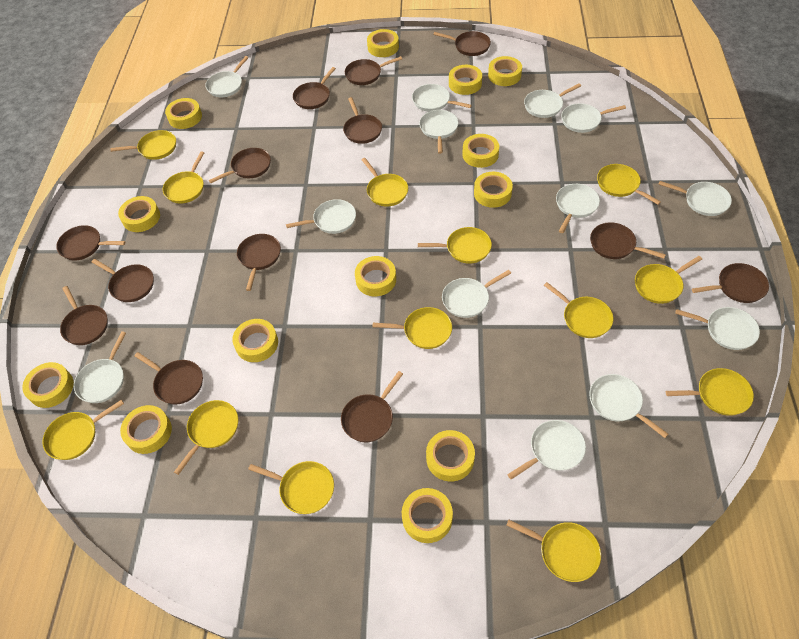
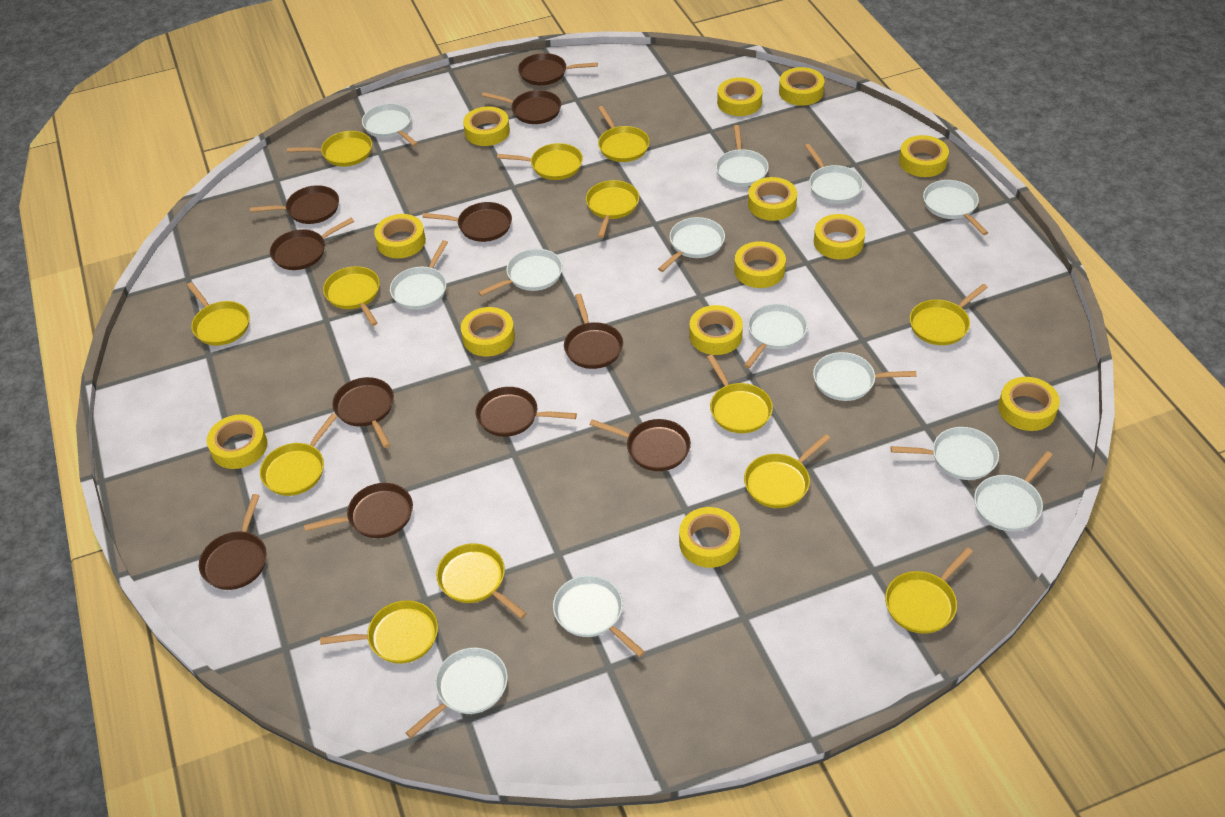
brown pan: 13 -> 11

